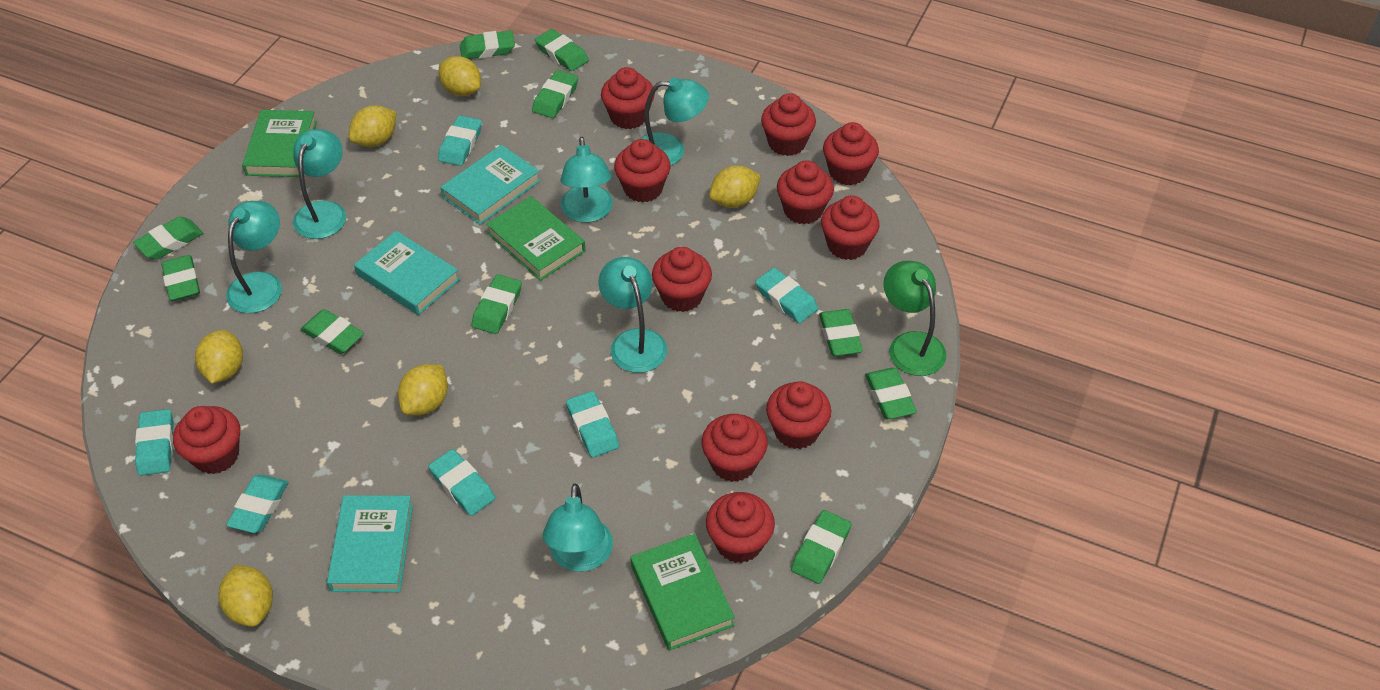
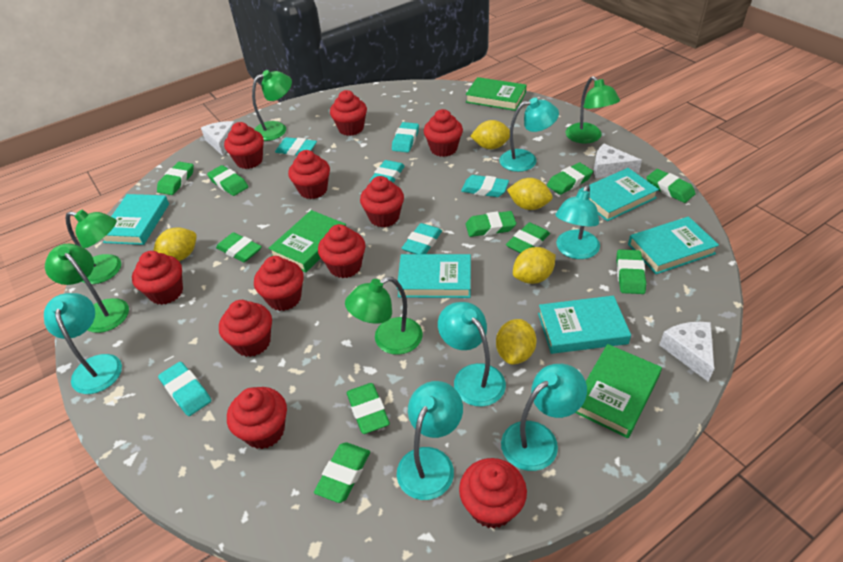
green lamp: 1 -> 5
turquoise book: 3 -> 5
white cheese: 0 -> 3
yellow lemon: 6 -> 5

